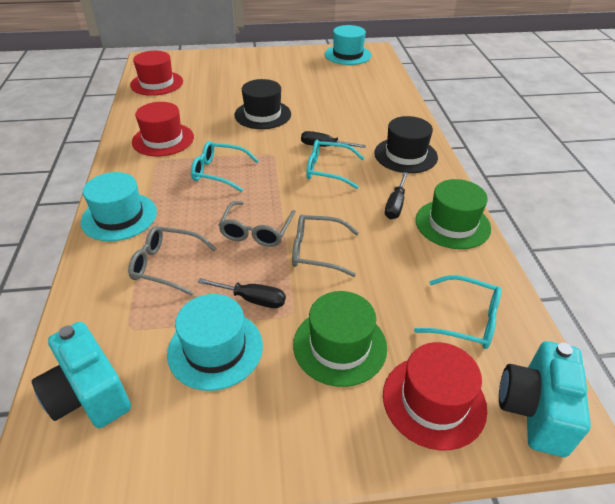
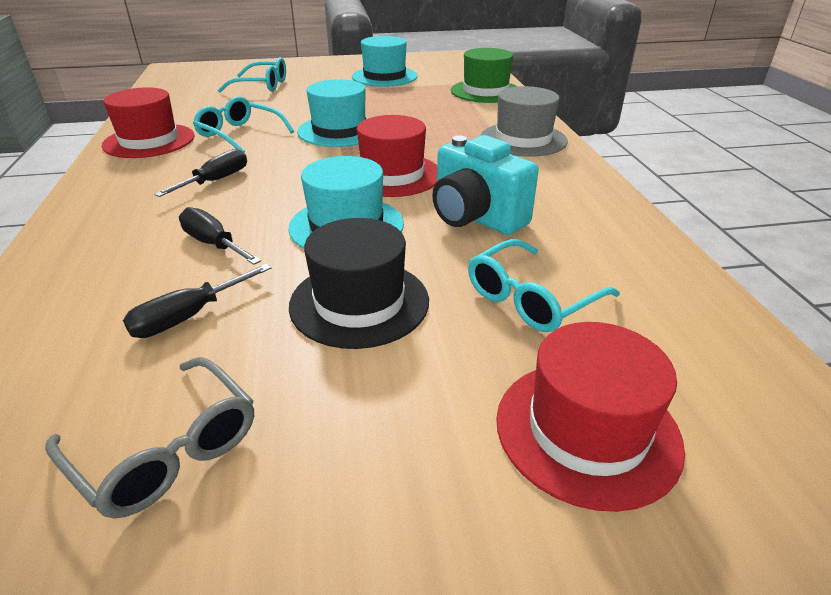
black hat: 2 -> 1
green hat: 2 -> 1
grey glasses: 3 -> 1
grey hat: 0 -> 1
turquoise camera: 2 -> 1

